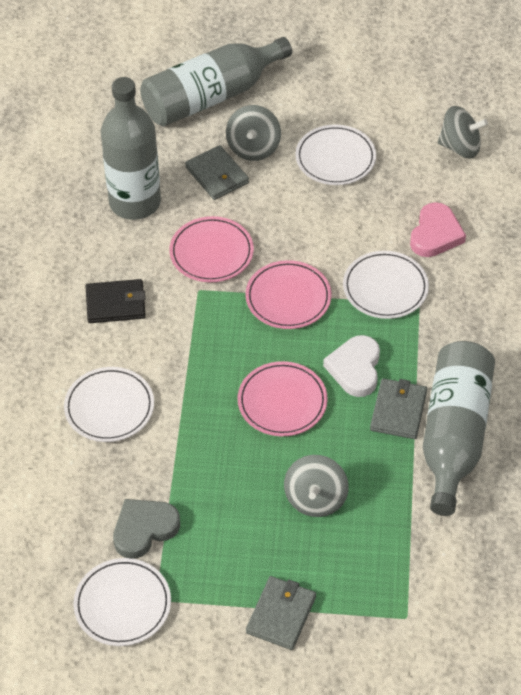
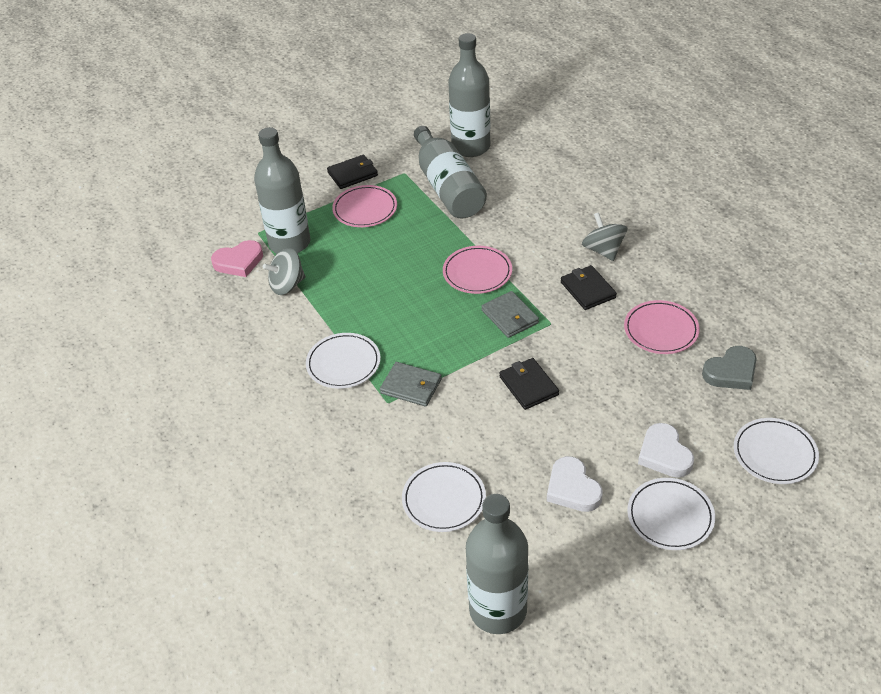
black wallet: 1 -> 3
grey bottle: 3 -> 4
grey spinning top: 3 -> 2
grey wallet: 3 -> 2
white heart: 1 -> 2

